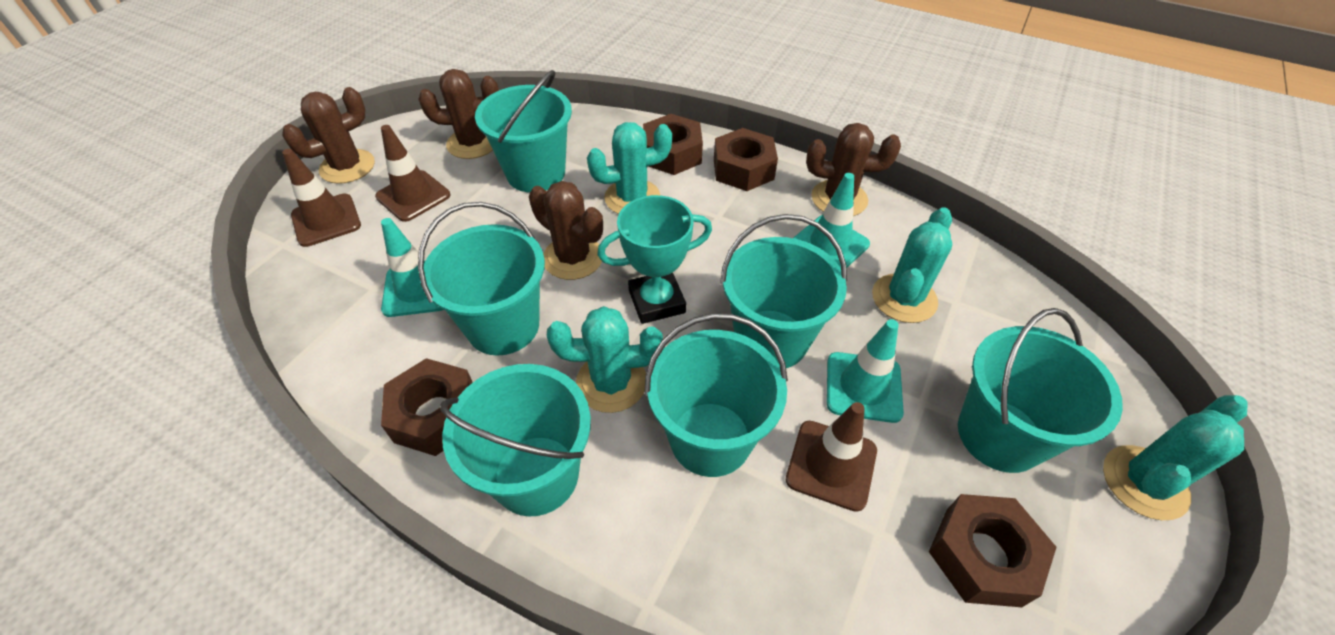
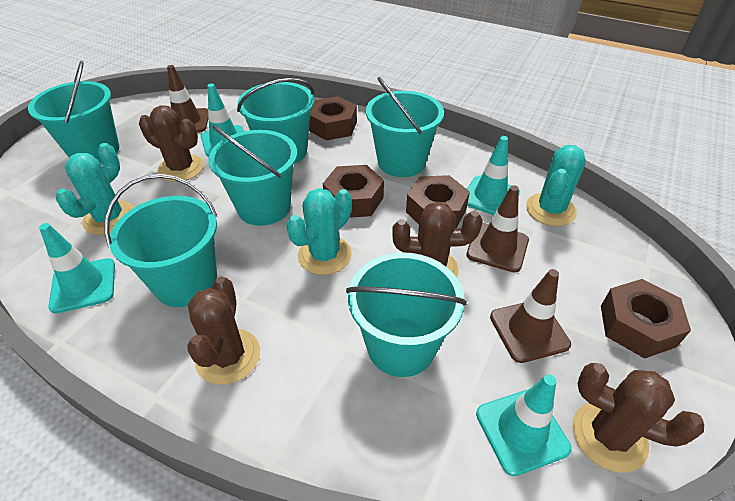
turquoise cactus: 4 -> 3
turquoise traffic cone: 3 -> 4
turquoise trophy: 1 -> 0

